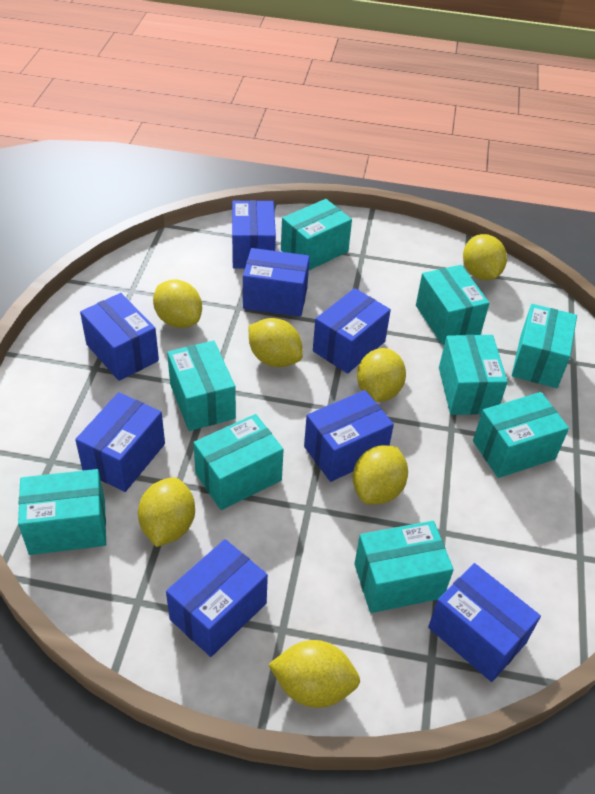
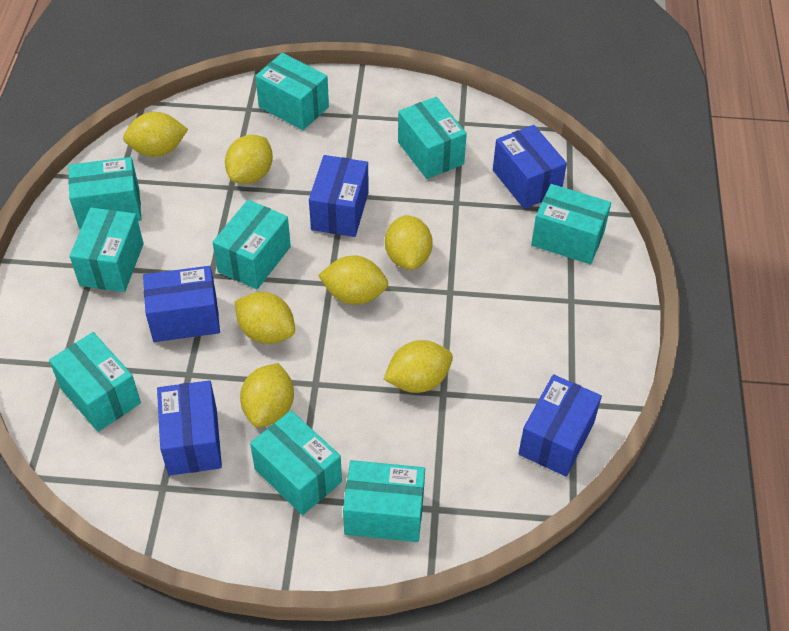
blue box: 8 -> 5

